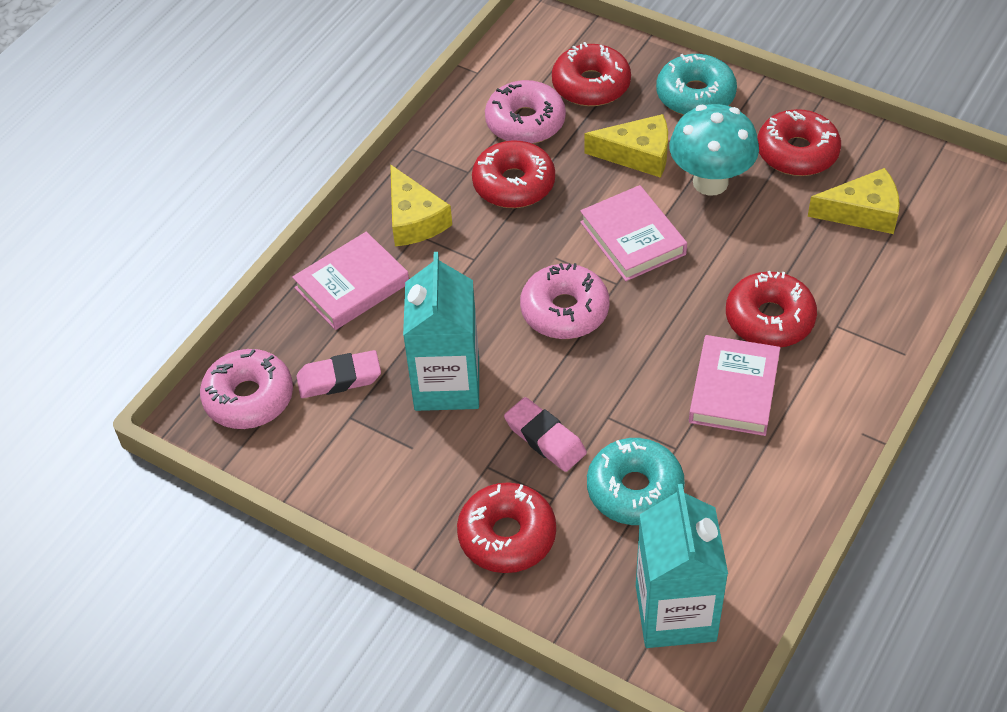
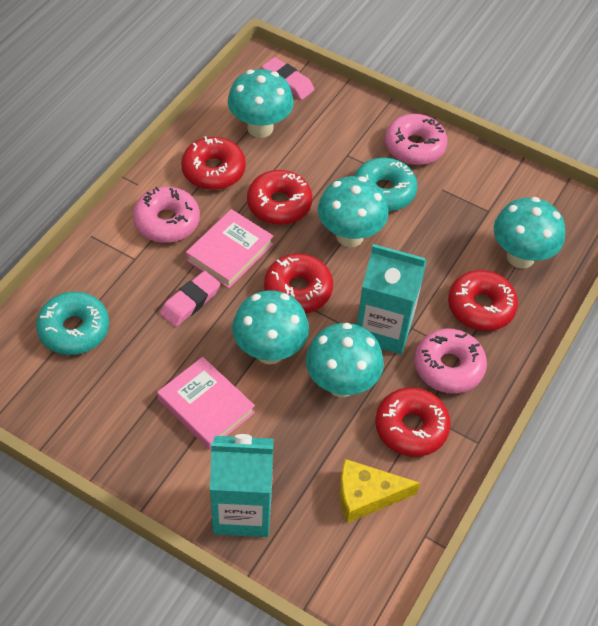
pink book: 3 -> 2
turquoise mushroom: 1 -> 5
yellow cheese: 3 -> 1

